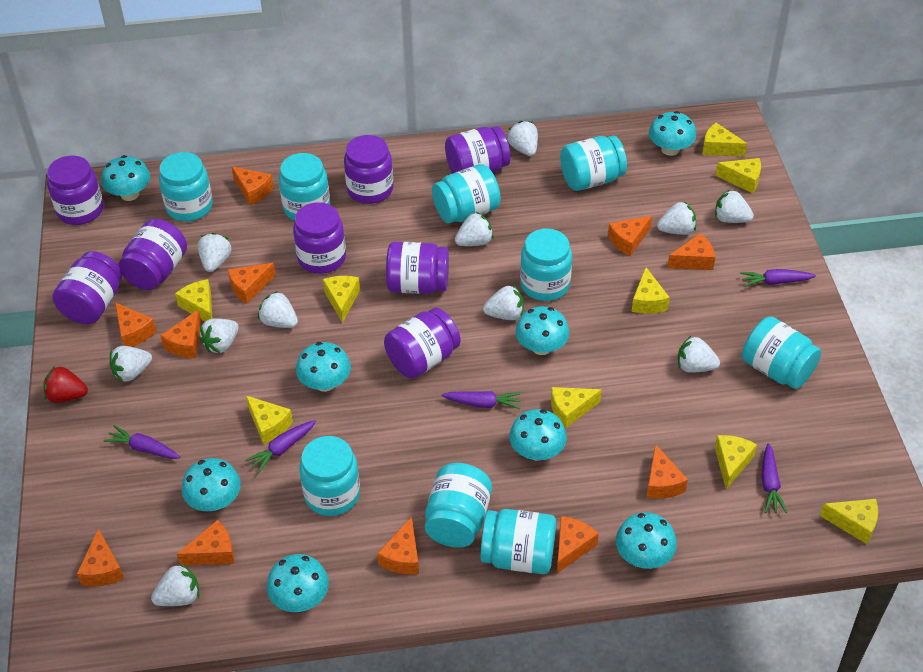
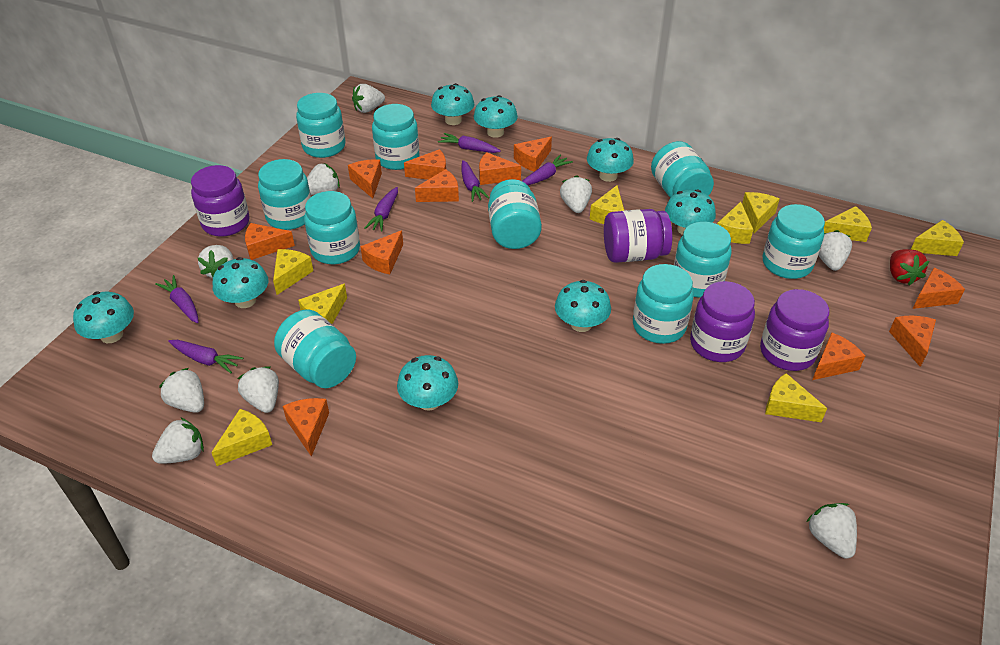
purple carrot: 5 -> 6
purple jar: 8 -> 4
turquoise jar: 9 -> 10
white strawberry: 11 -> 9

